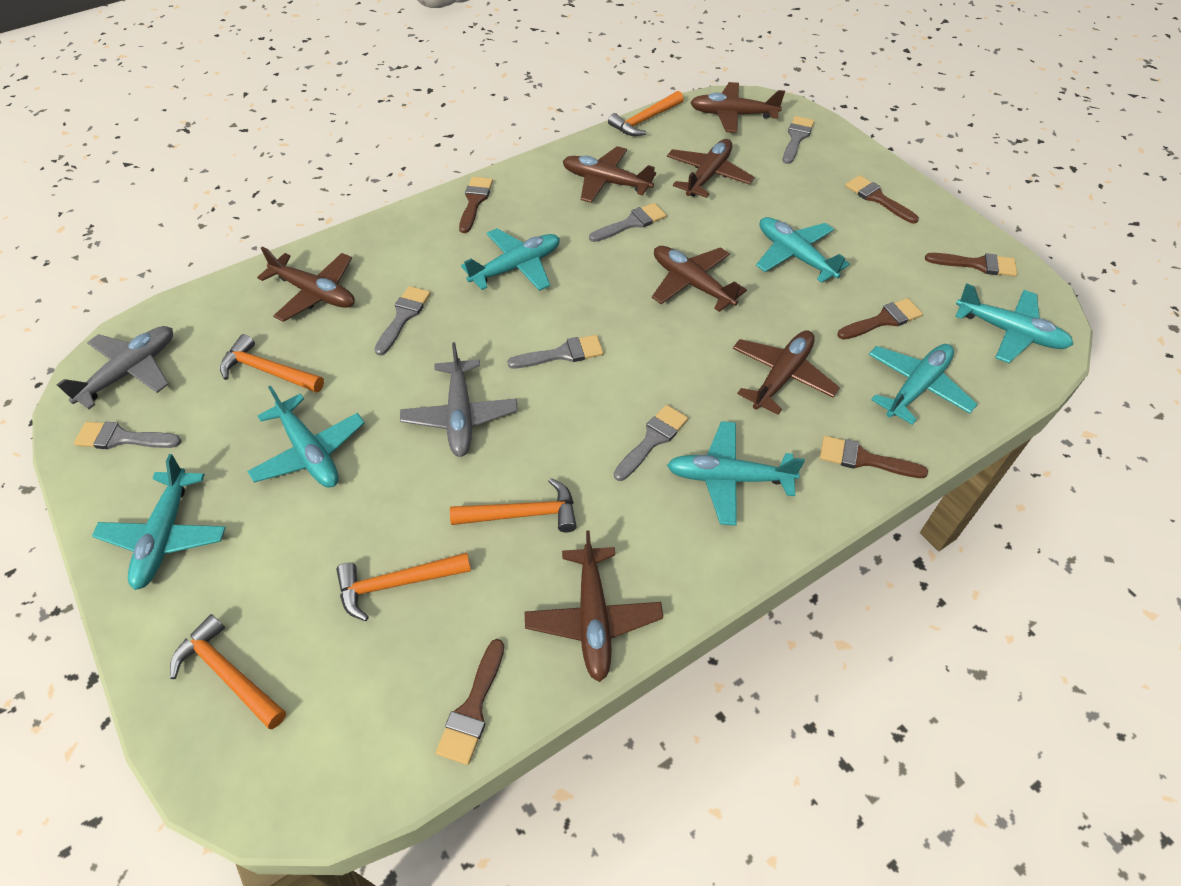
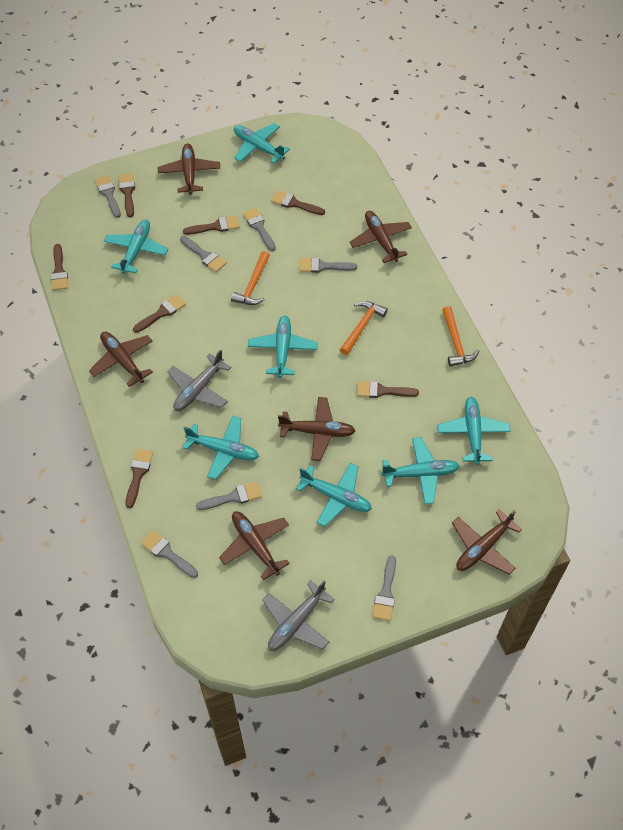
brown brush: 6 -> 7
brown plane: 7 -> 6
grey brush: 6 -> 7
orange hammer: 5 -> 3

